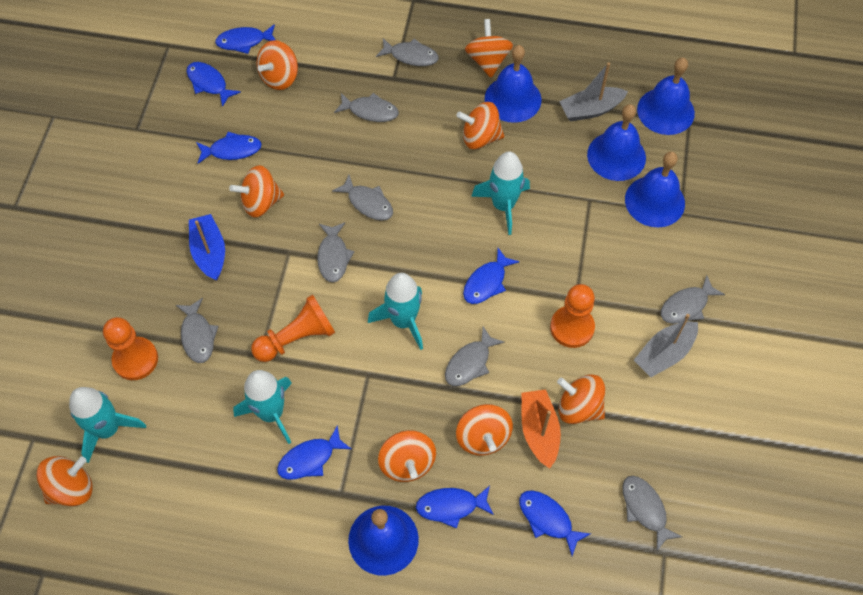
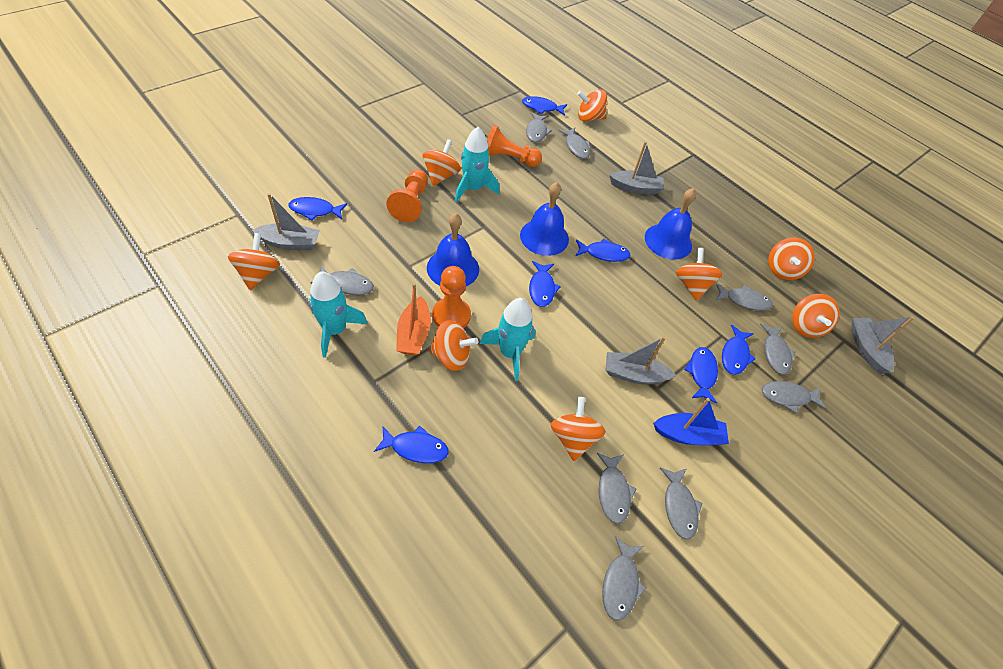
blue bell: 5 -> 3
grey boat: 2 -> 4
grey fish: 8 -> 9
turquoise rocket: 4 -> 3

